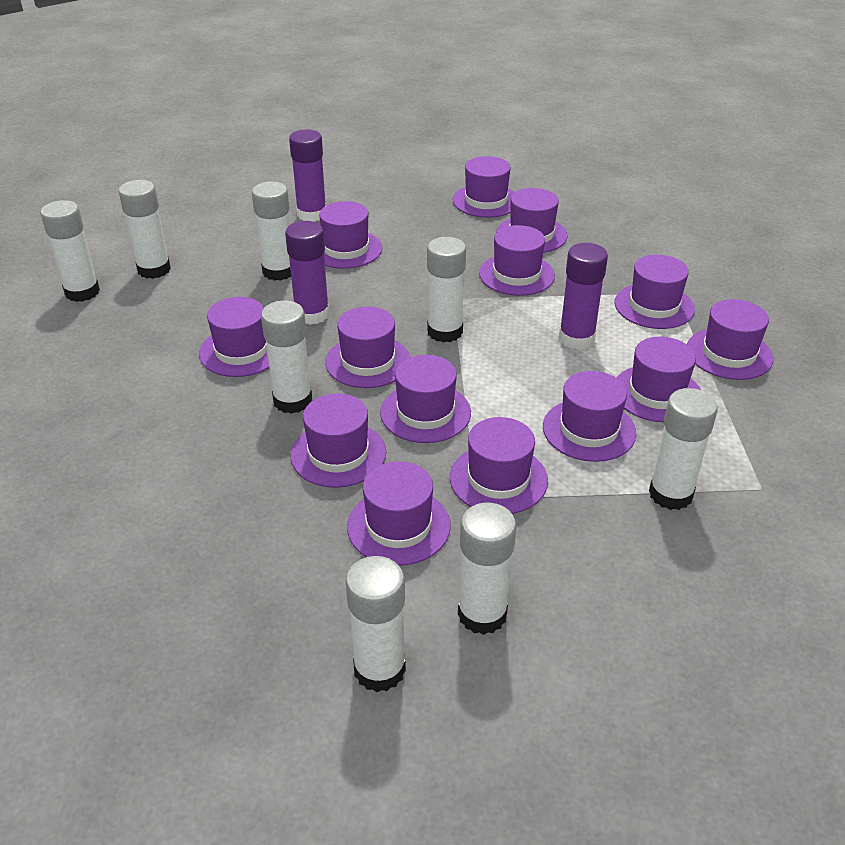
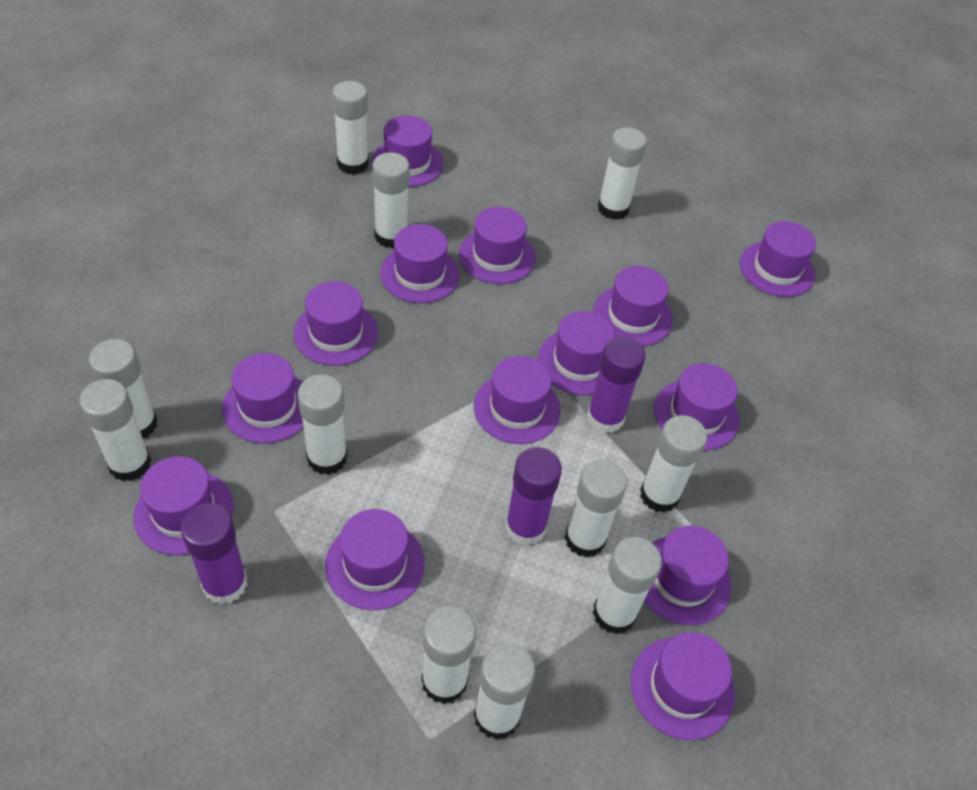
white glue stick: 8 -> 11

